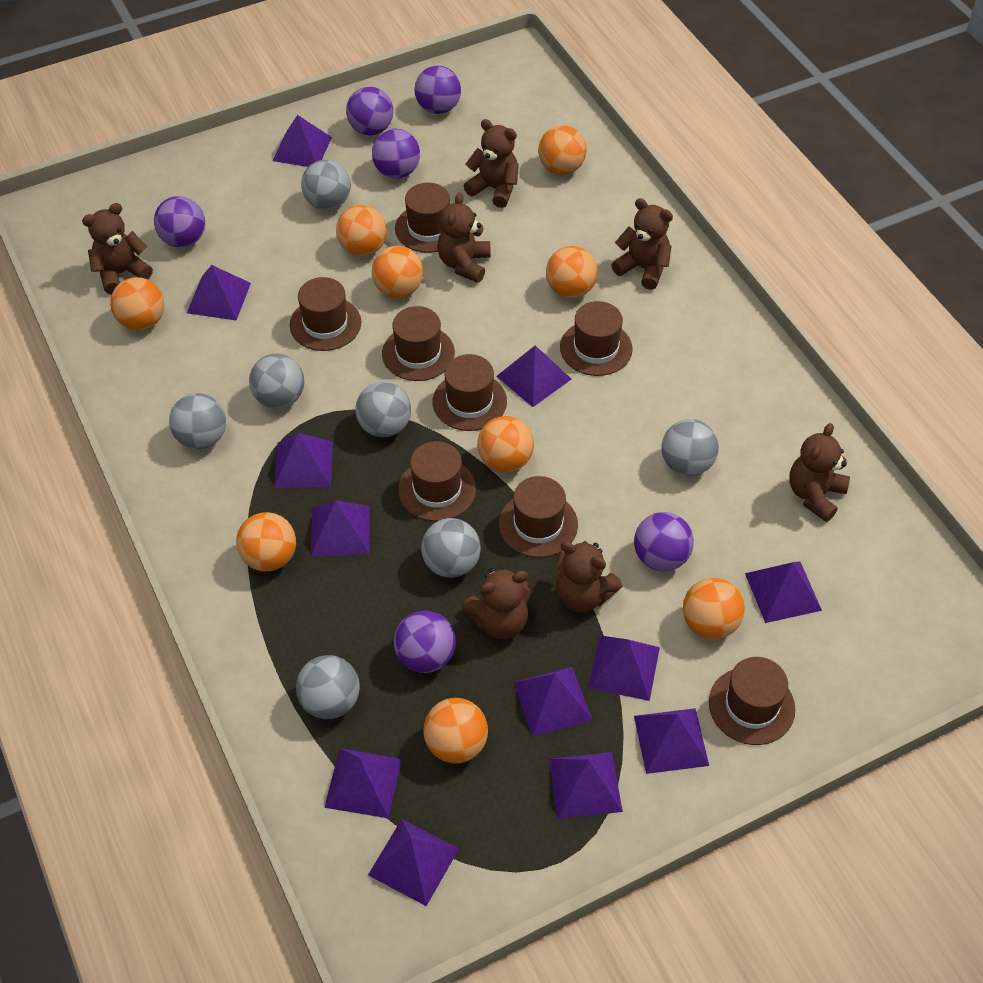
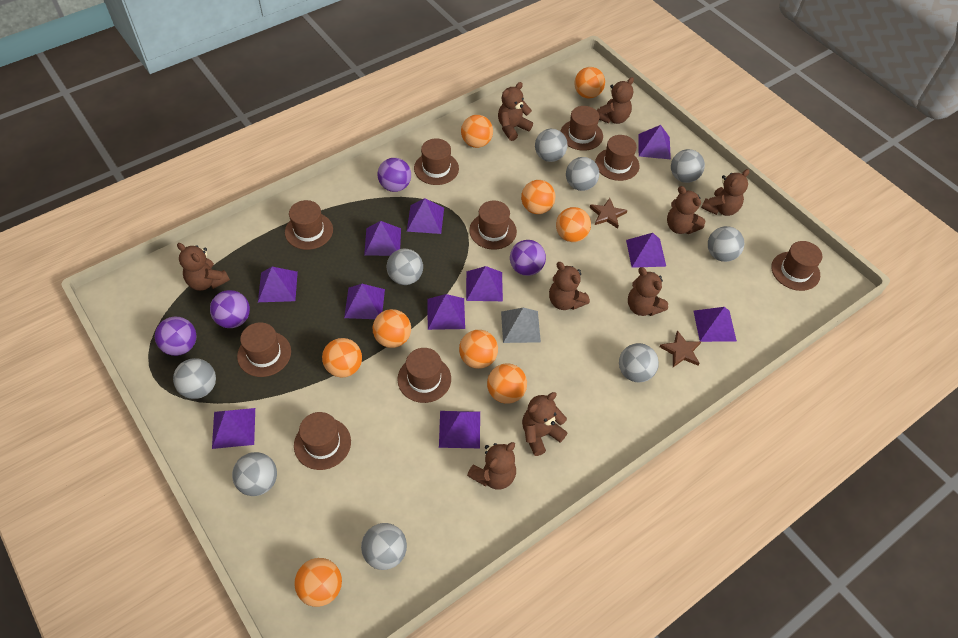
brown hat: 8 -> 9
brown star: 0 -> 2
brown teddy bear: 7 -> 9
grey ball: 7 -> 9
grey pyramid: 0 -> 1
purple ball: 6 -> 4
purple pyramid: 12 -> 11

